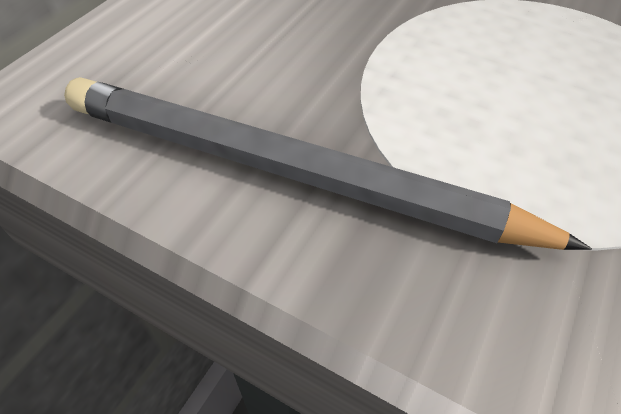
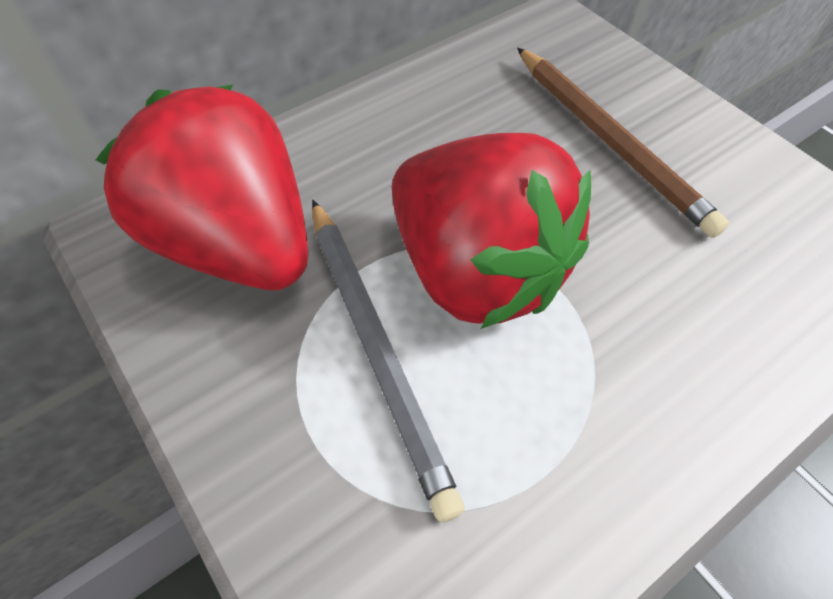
brown pencil: 0 -> 1
red strawberry: 0 -> 2

